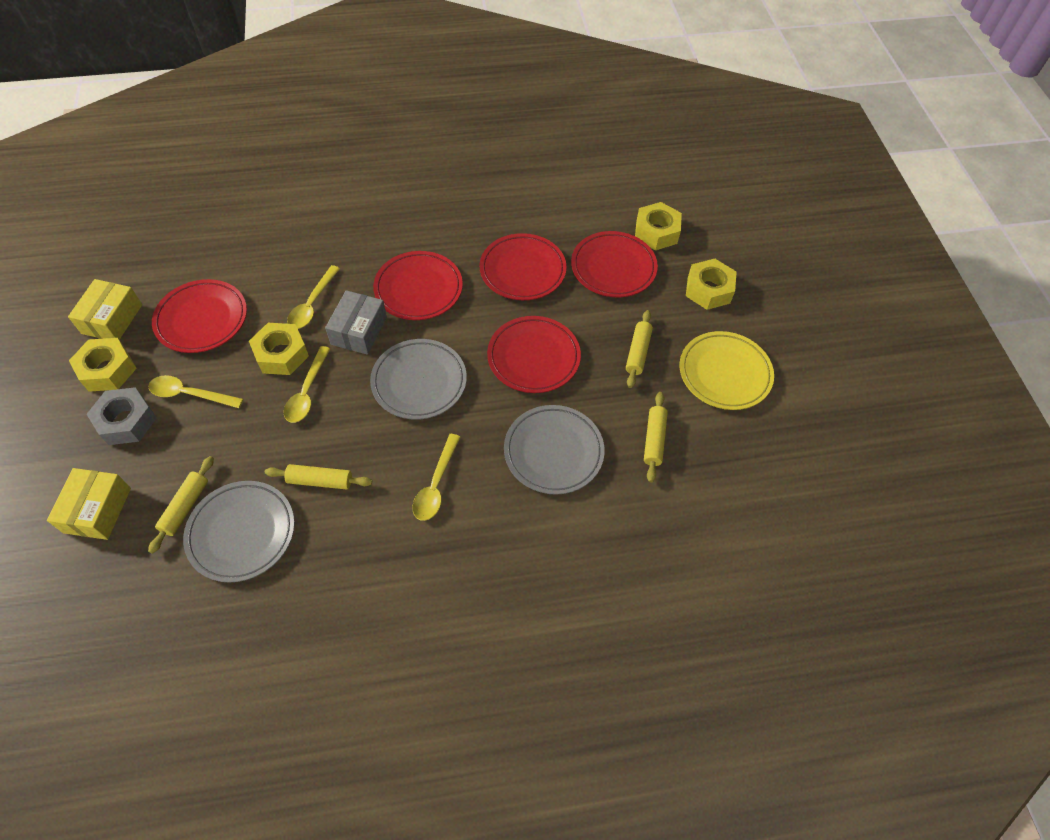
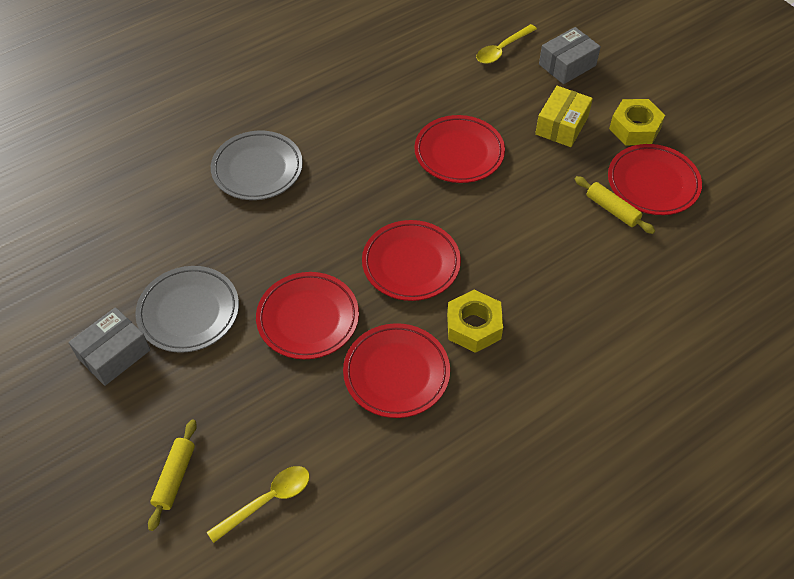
grey box: 1 -> 2
grey nut: 1 -> 0
grey plate: 3 -> 2
yellow box: 2 -> 1
yellow nut: 4 -> 2
yellow plate: 1 -> 0
yellow rolling pin: 4 -> 2
yellow spoon: 4 -> 2

